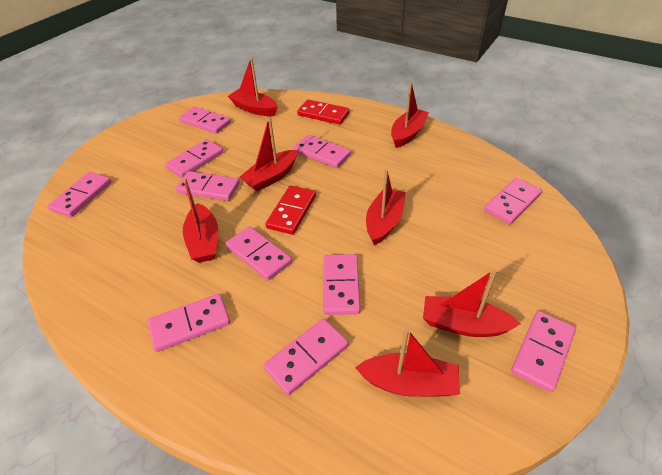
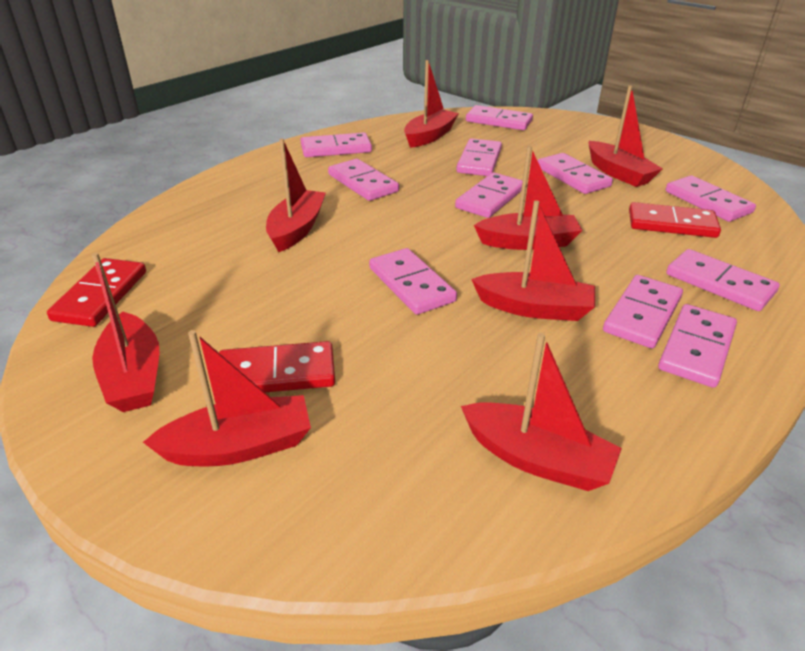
red boat: 7 -> 8
red domino: 2 -> 3

